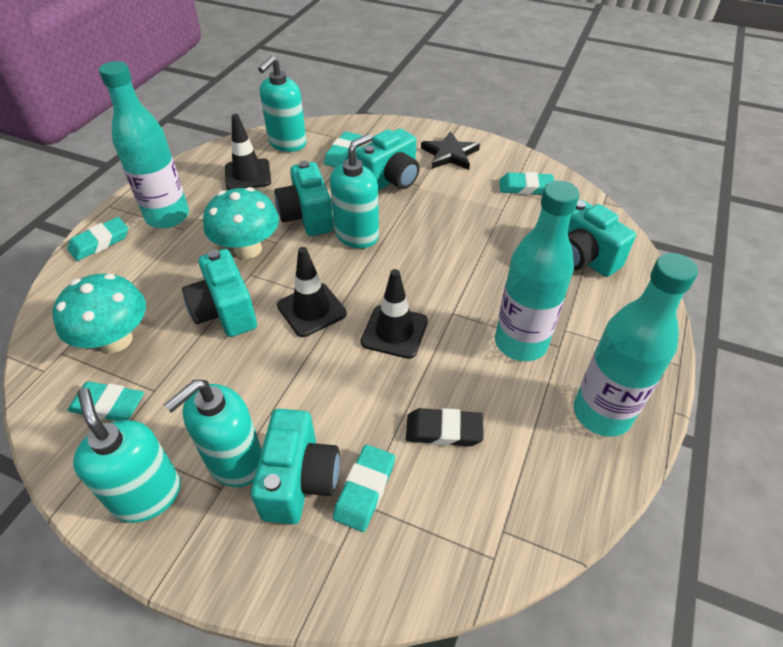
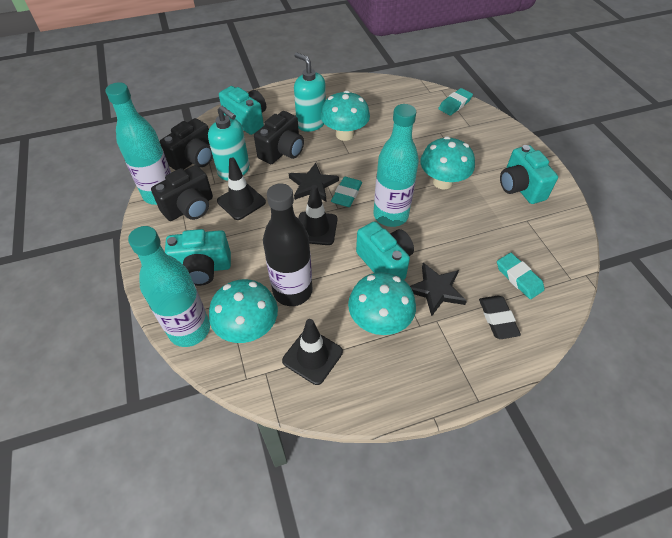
black bottle: 0 -> 1
black camera: 0 -> 3
black star: 1 -> 2
turquoise camera: 5 -> 4
turquoise eraser: 5 -> 3
turquoise mushroom: 2 -> 4
turquoise soap dispenser: 4 -> 2

